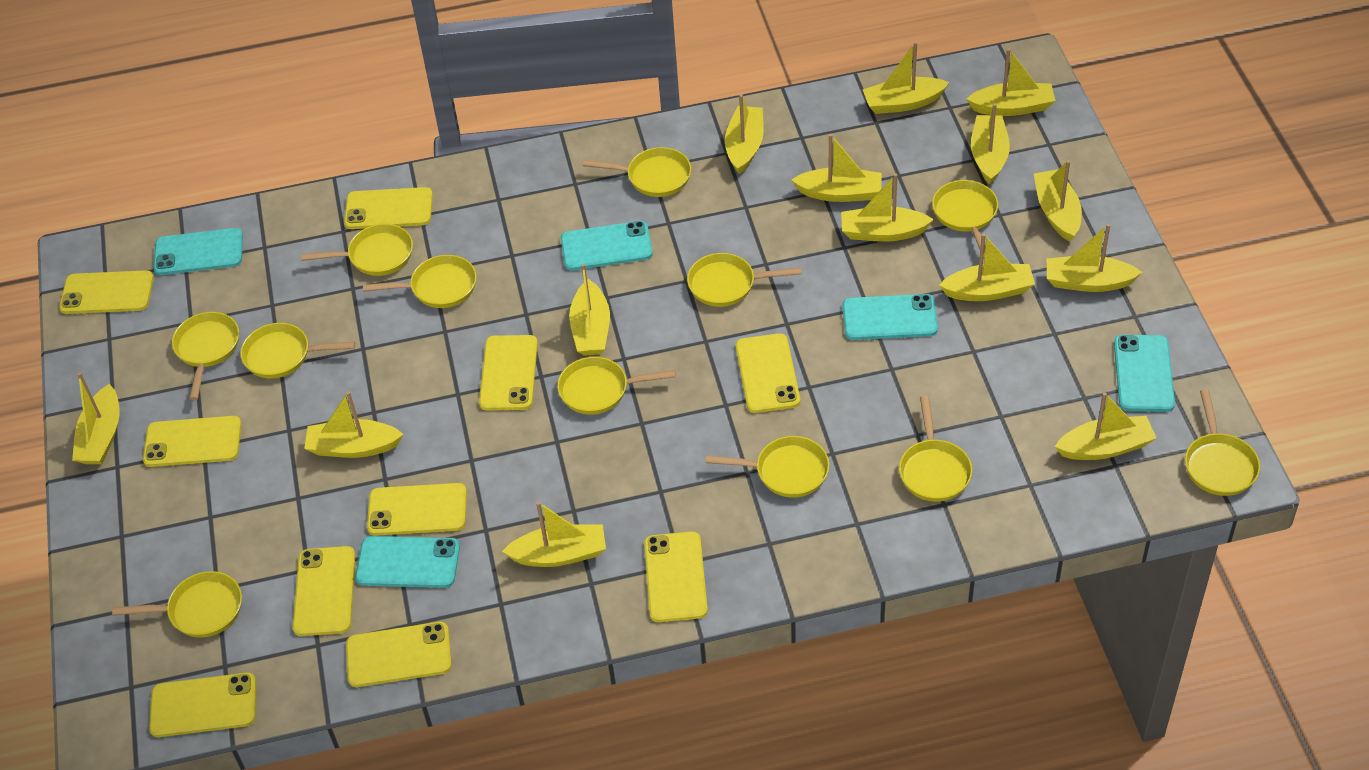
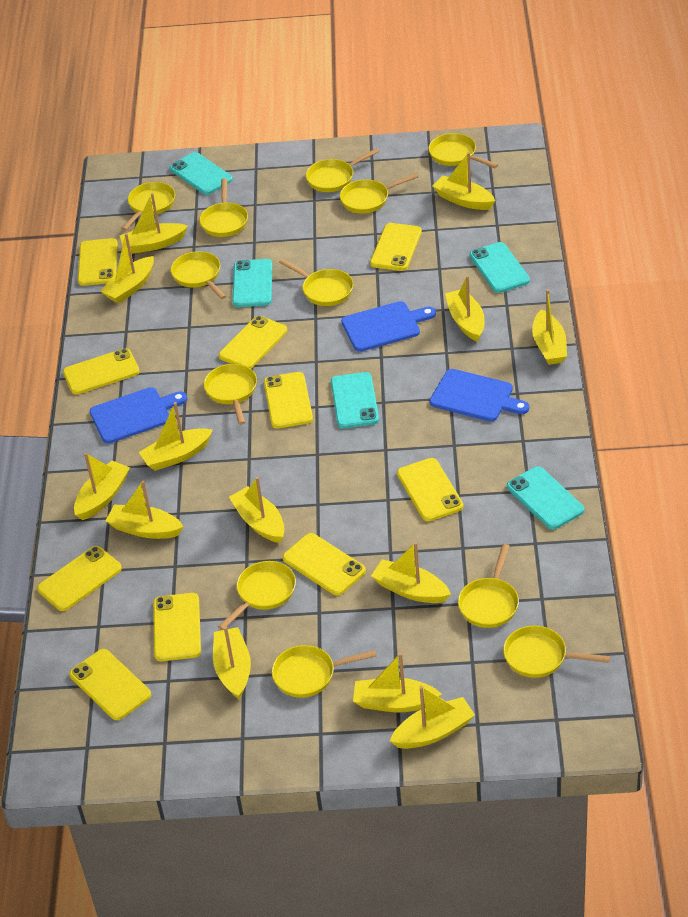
blue cutting board: 0 -> 3
yellow boat: 14 -> 13

